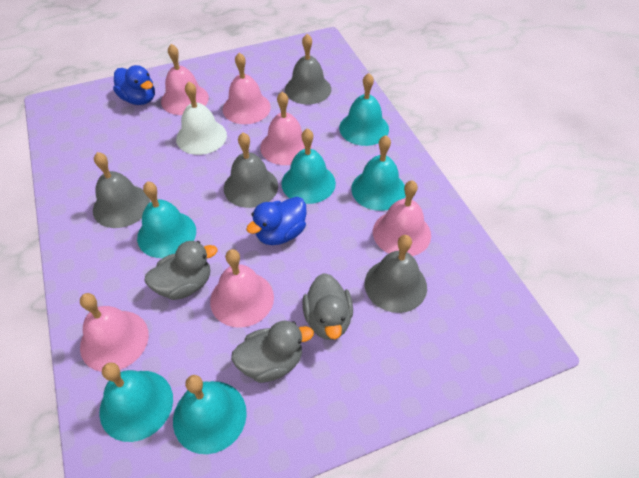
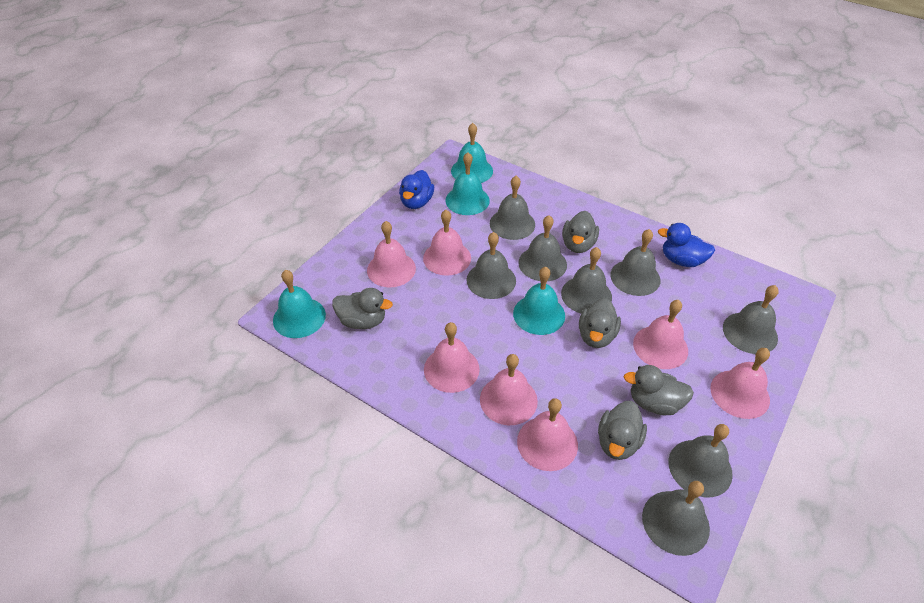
grey bell: 4 -> 8
grey duck: 3 -> 5
pink bell: 6 -> 7
turquoise bell: 6 -> 4
white bell: 1 -> 0

